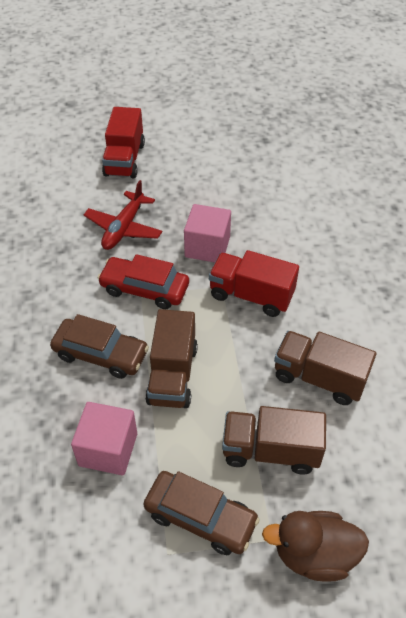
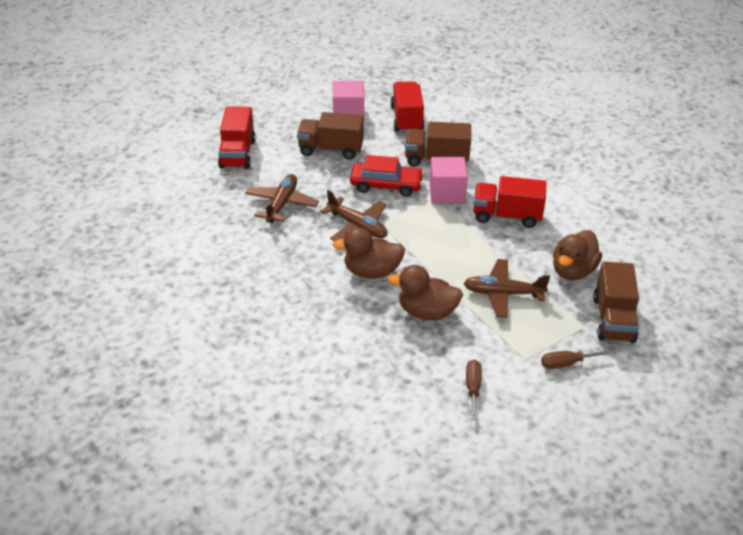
brown car: 2 -> 0
brown duck: 1 -> 3
brown plane: 0 -> 3
brown screwdriver: 0 -> 2
red plane: 1 -> 0
red truck: 2 -> 3

